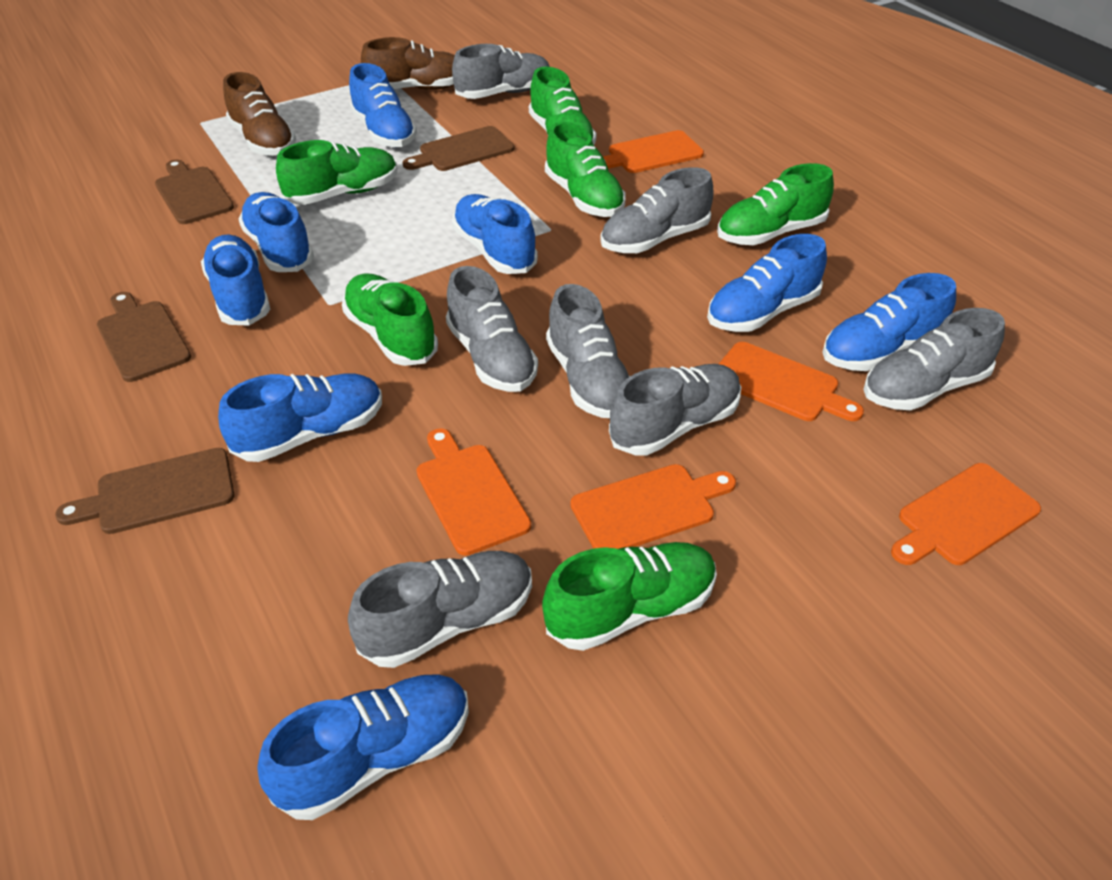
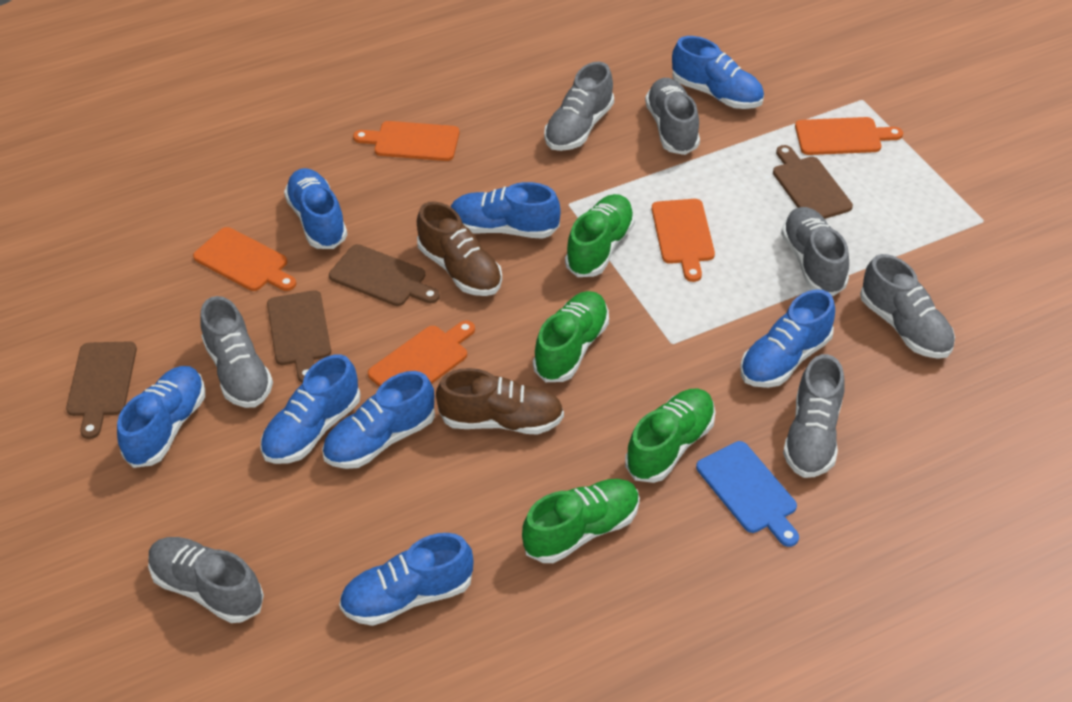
blue cutting board: 0 -> 1
green shoe: 6 -> 4

